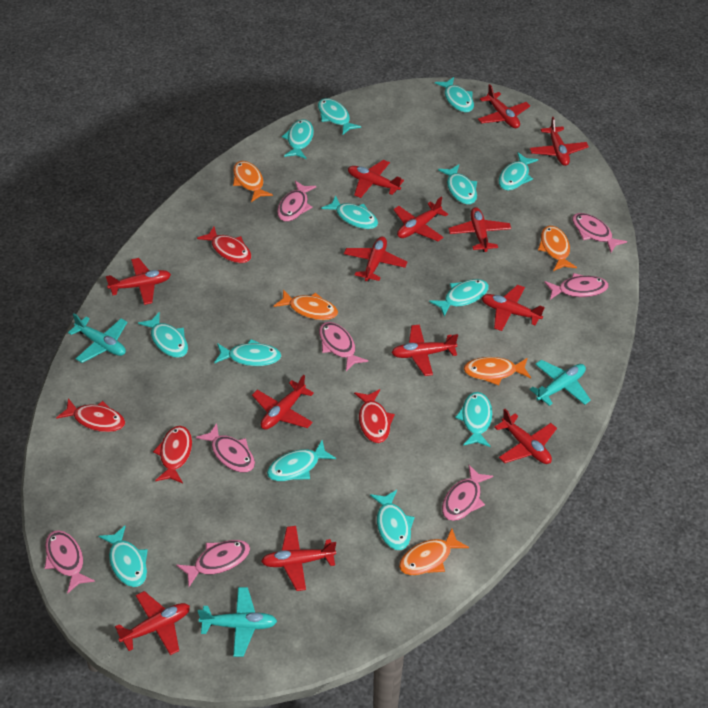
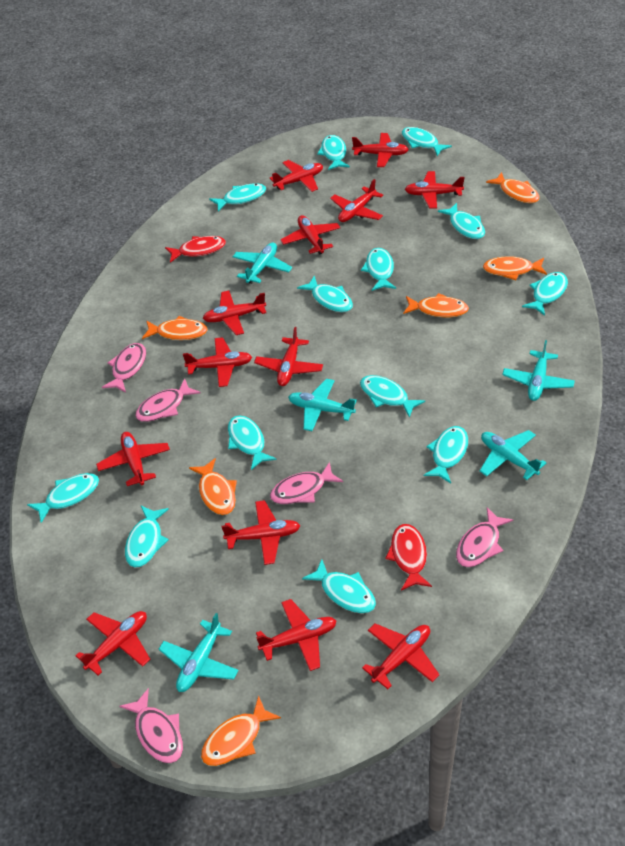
orange fish: 5 -> 6
pink fish: 8 -> 5
red fish: 4 -> 2
turquoise plane: 3 -> 5

